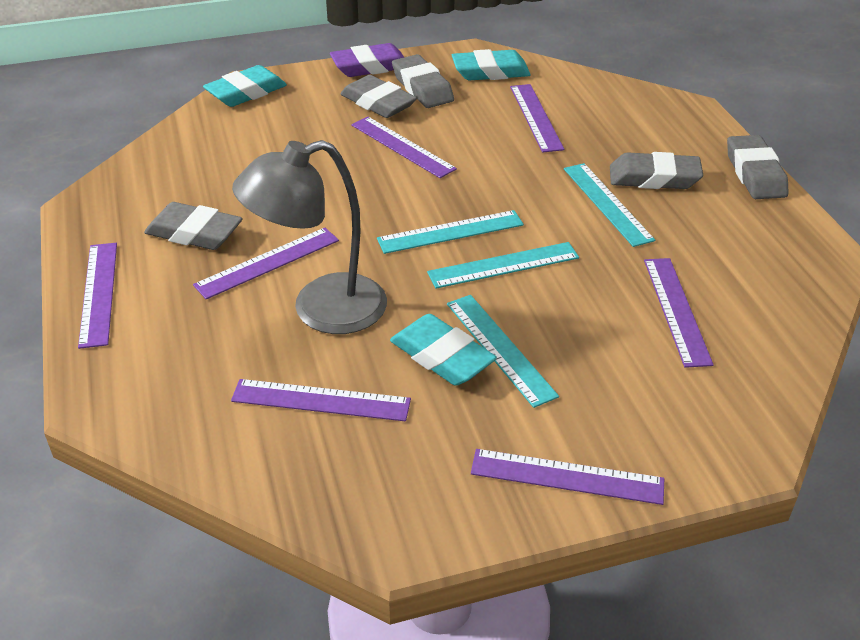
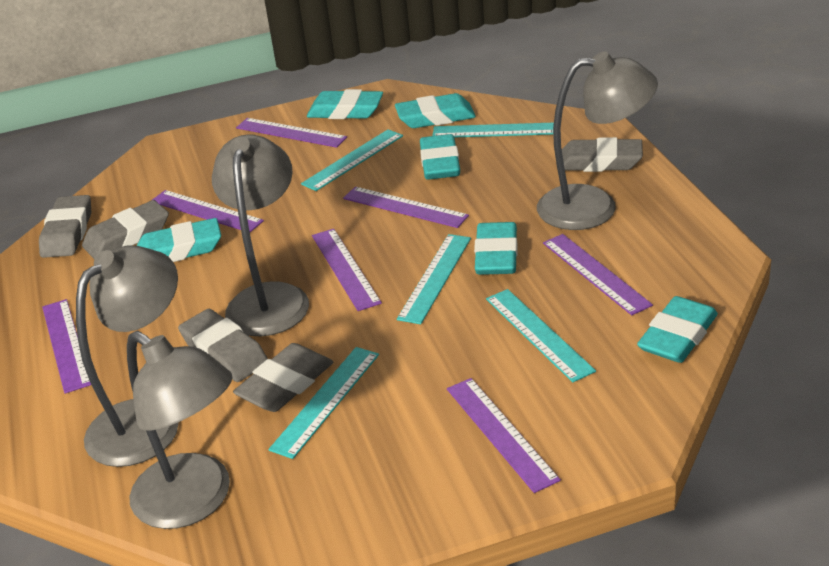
grey lamp: 1 -> 4
purple eraser: 1 -> 0
turquoise eraser: 3 -> 6
turquoise ruler: 4 -> 5

